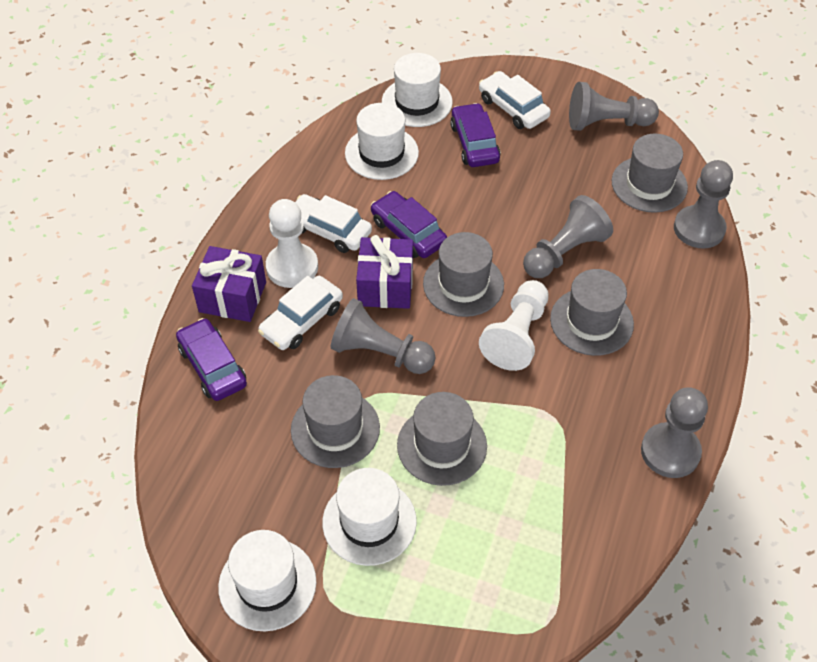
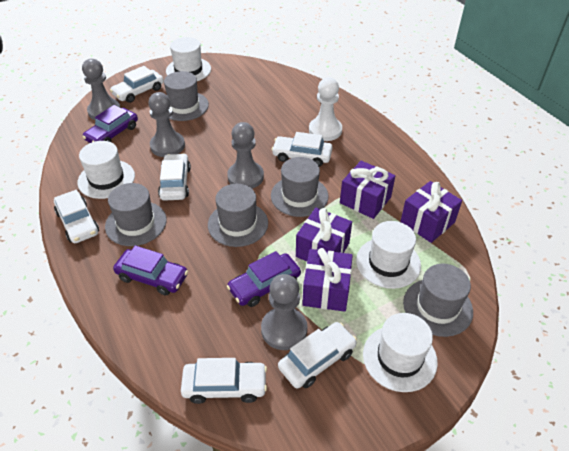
grey pawn: 5 -> 4
purple gift: 2 -> 4
white car: 3 -> 6
white pawn: 2 -> 1

